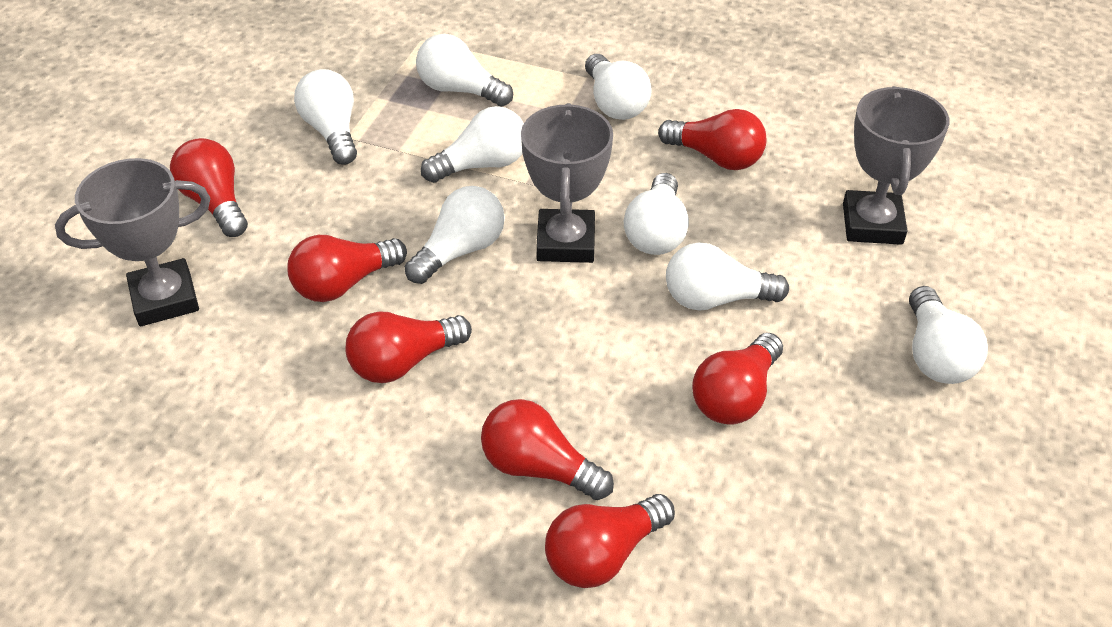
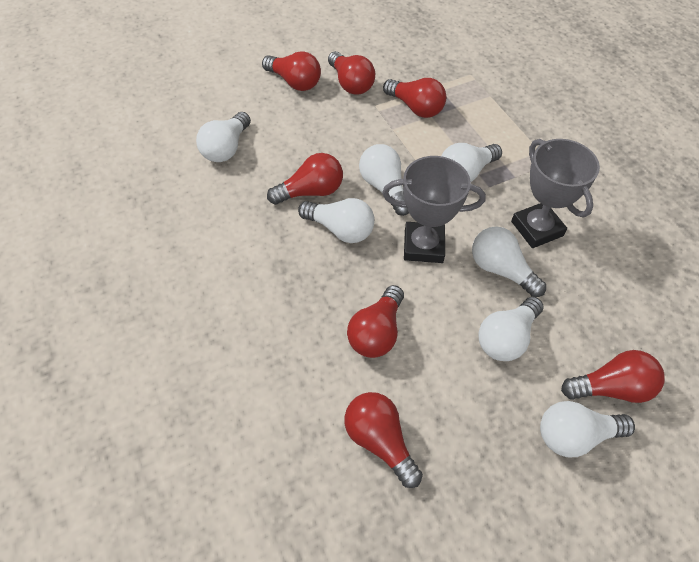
grey trophy: 3 -> 2
white light bulb: 8 -> 7

